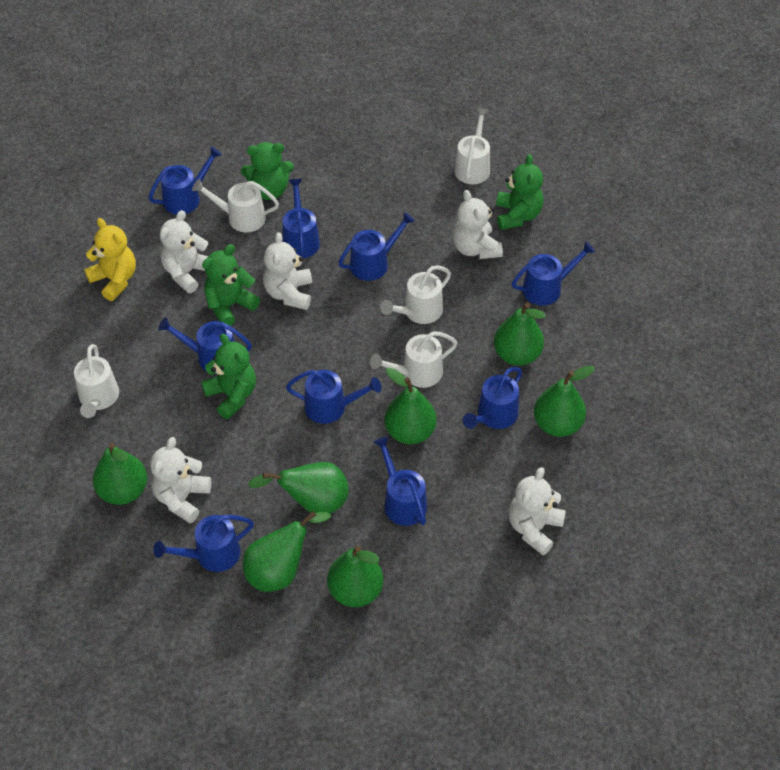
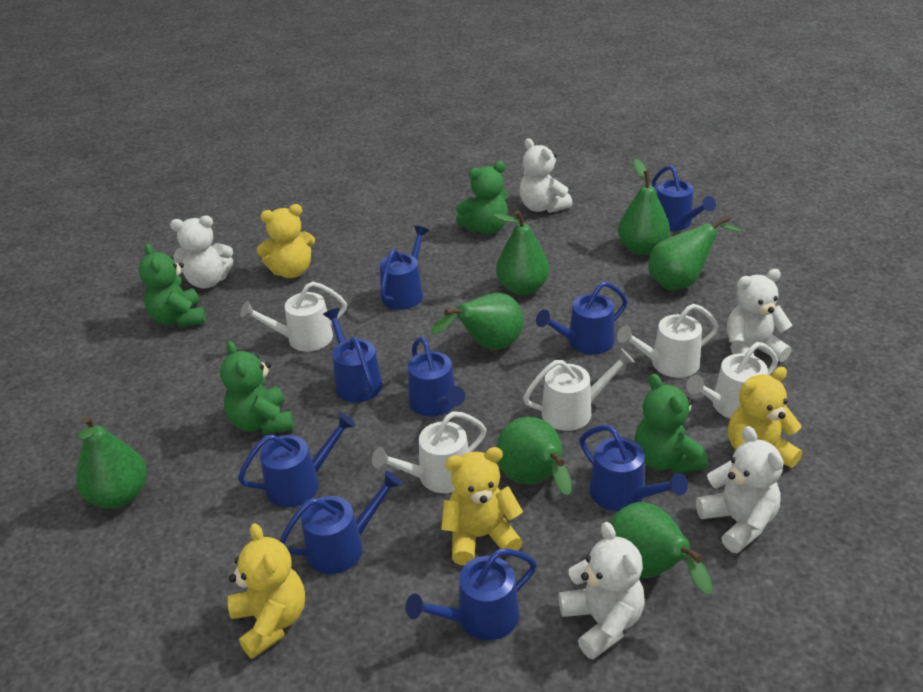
yellow teddy bear: 1 -> 4

